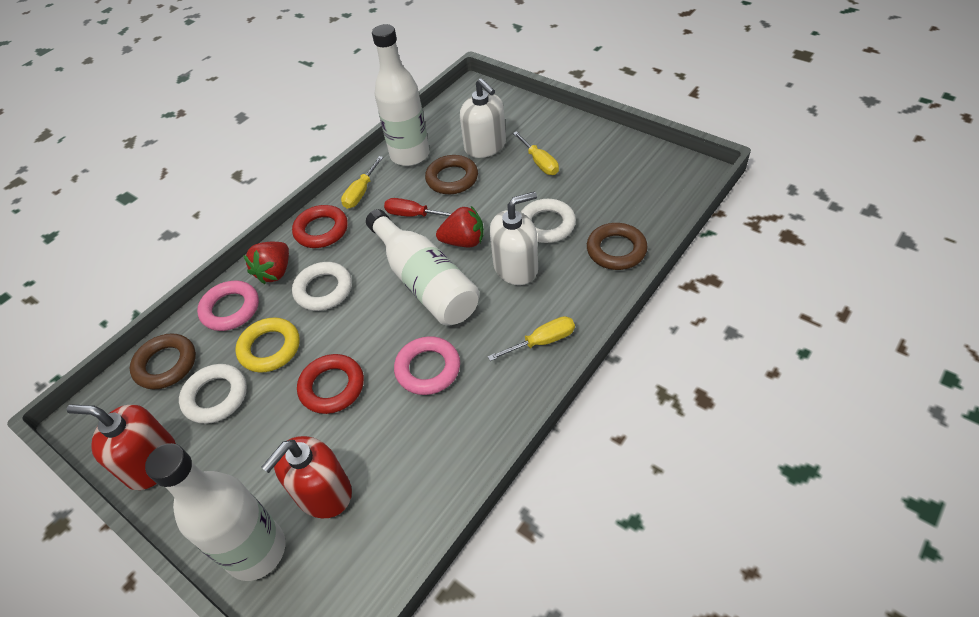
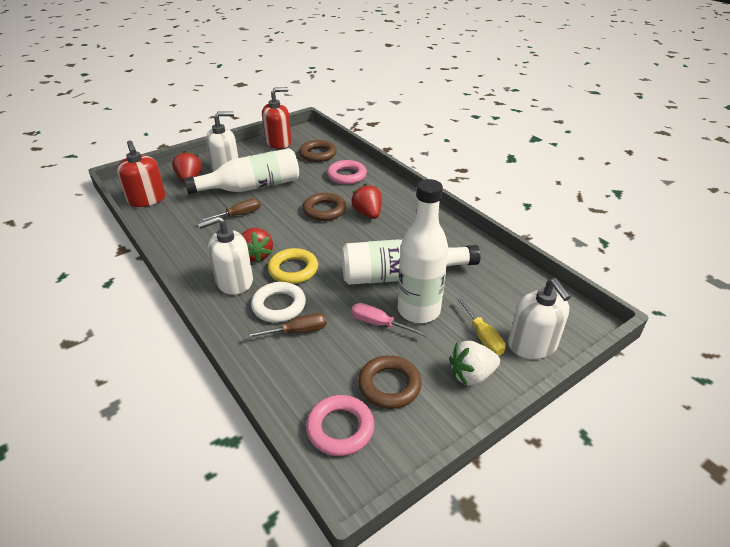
brown screwdriver: 0 -> 2
pink screwdriver: 0 -> 1
red ring: 2 -> 0
red screwdriver: 1 -> 0
red strawberry: 2 -> 3
white ring: 3 -> 1
white soap dispenser: 2 -> 3
white strawberry: 0 -> 1
yellow screwdriver: 3 -> 1

